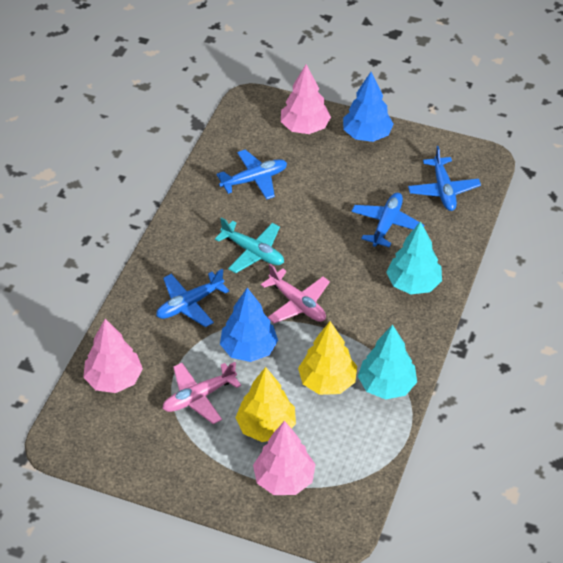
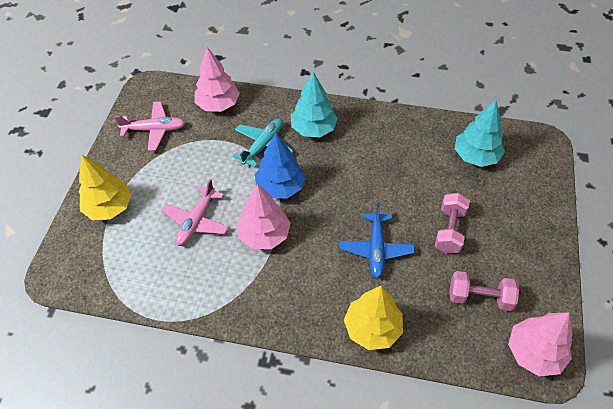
blue plane: 4 -> 1
blue tree: 2 -> 1
pink dumbbell: 0 -> 2

